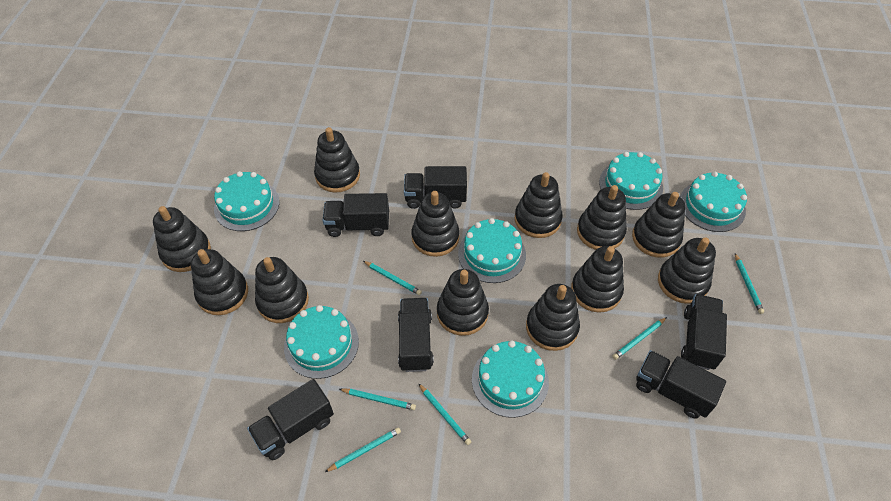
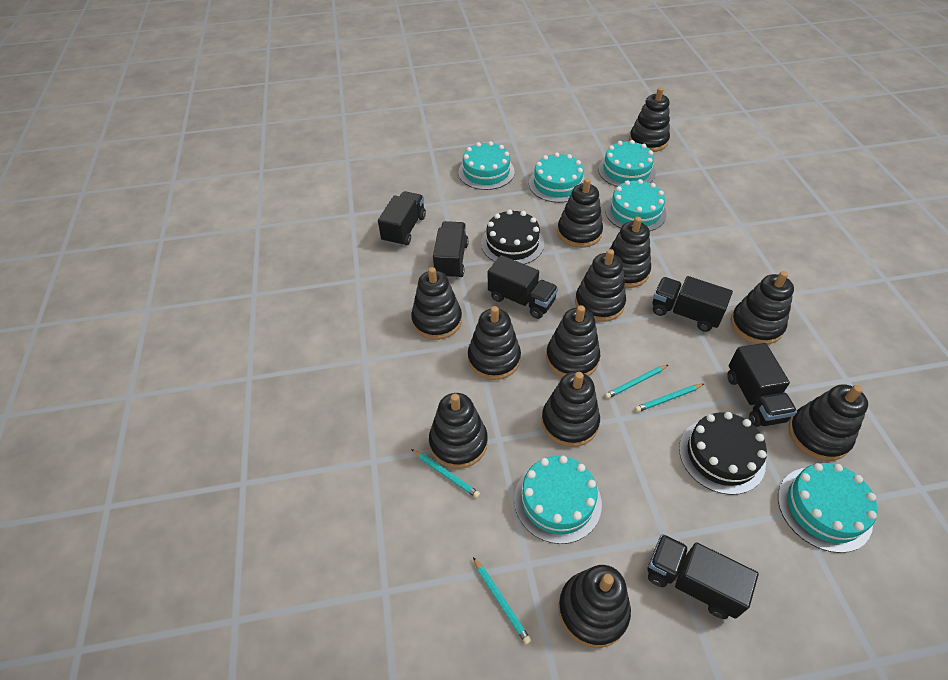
black cake: 0 -> 2
turquoise pencil: 6 -> 4

